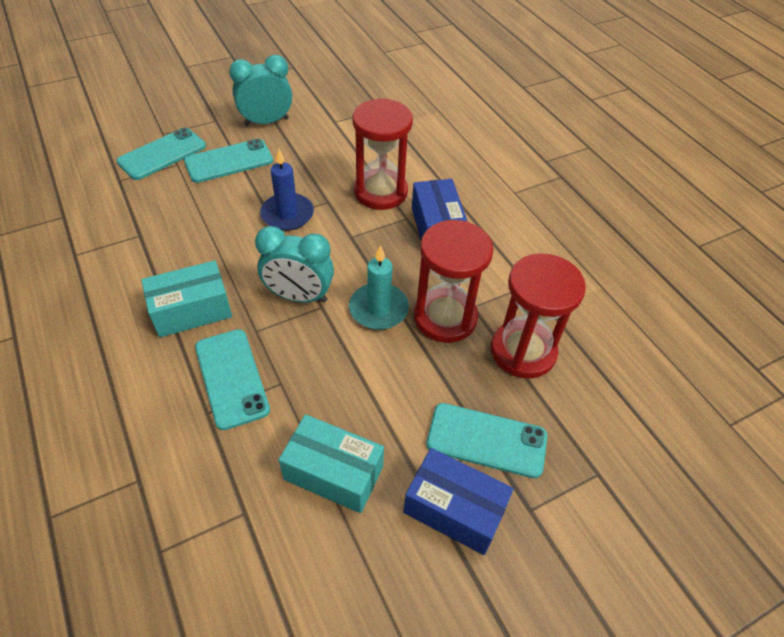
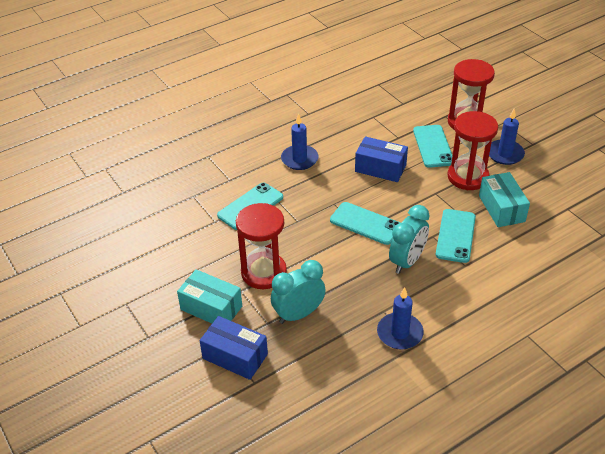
blue candle: 1 -> 3
turquoise candle: 1 -> 0

